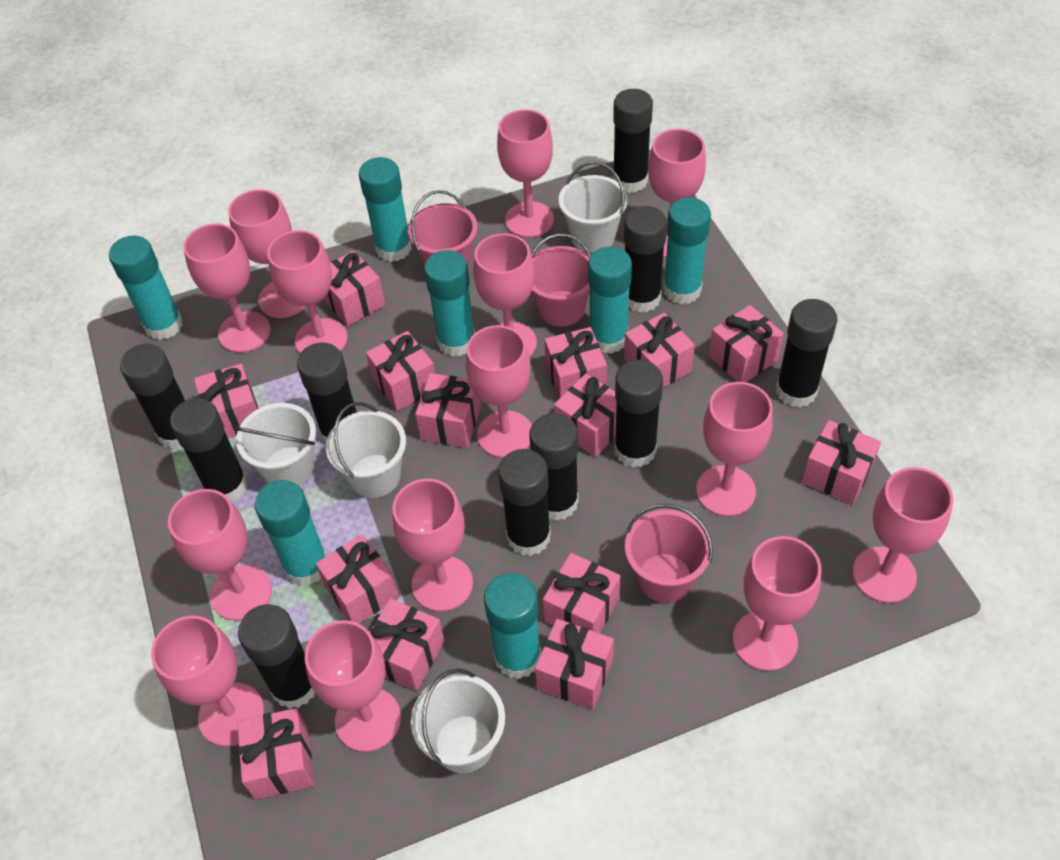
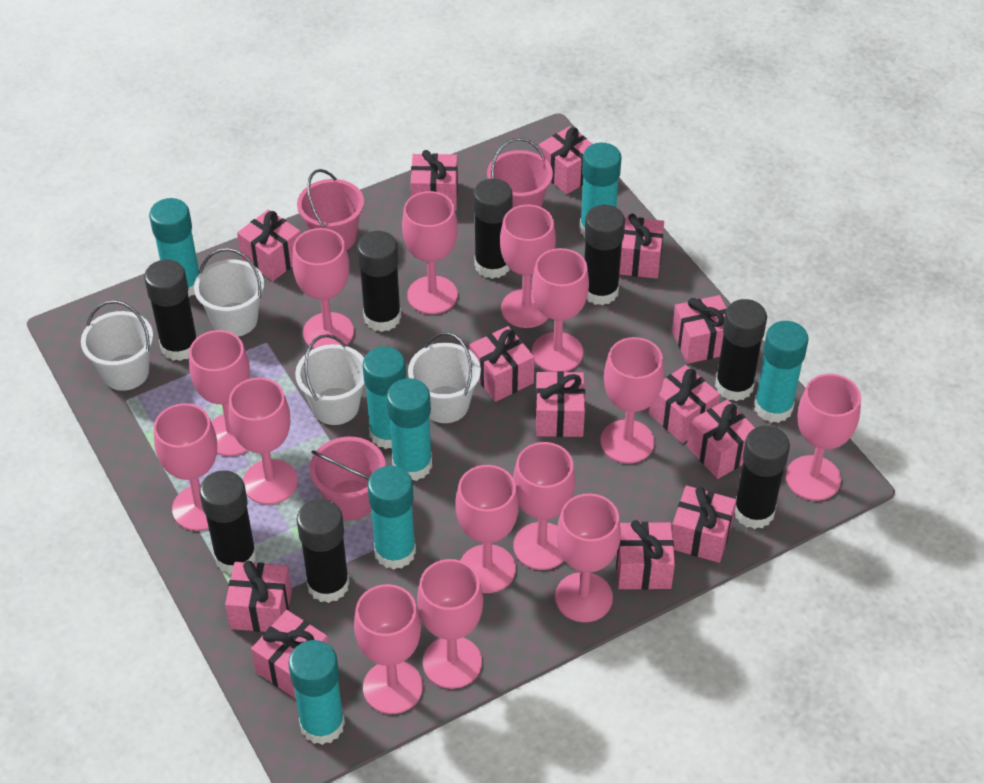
black glue stick: 10 -> 8
pink gift: 14 -> 13

